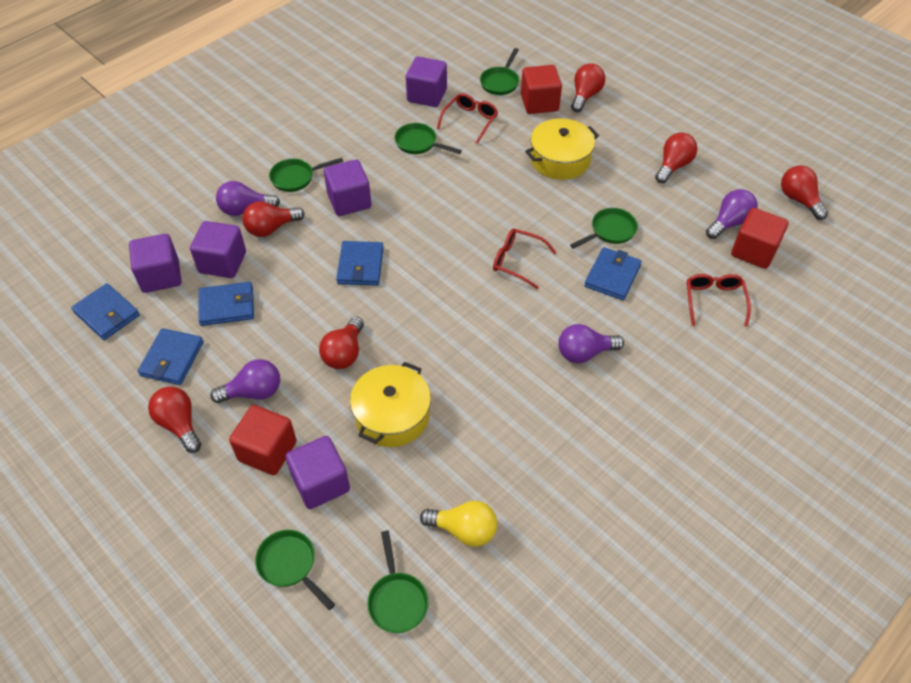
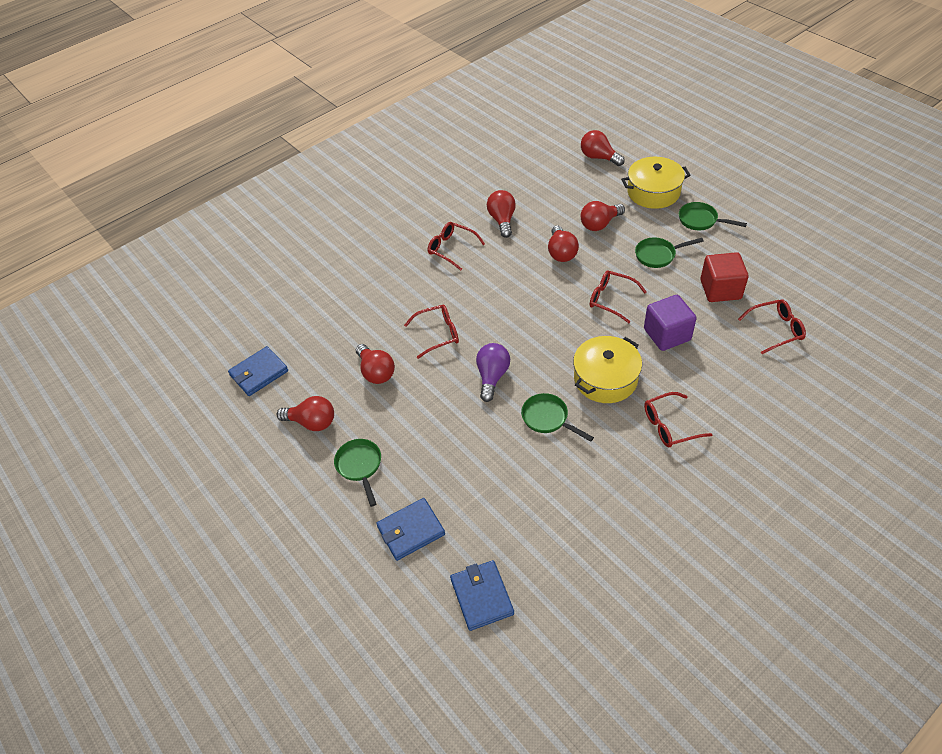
blue wallet: 5 -> 3
green pan: 6 -> 4
purple cube: 5 -> 1
purple light bulb: 4 -> 1
red cube: 3 -> 1
red glasses: 3 -> 5
yellow light bulb: 1 -> 0

